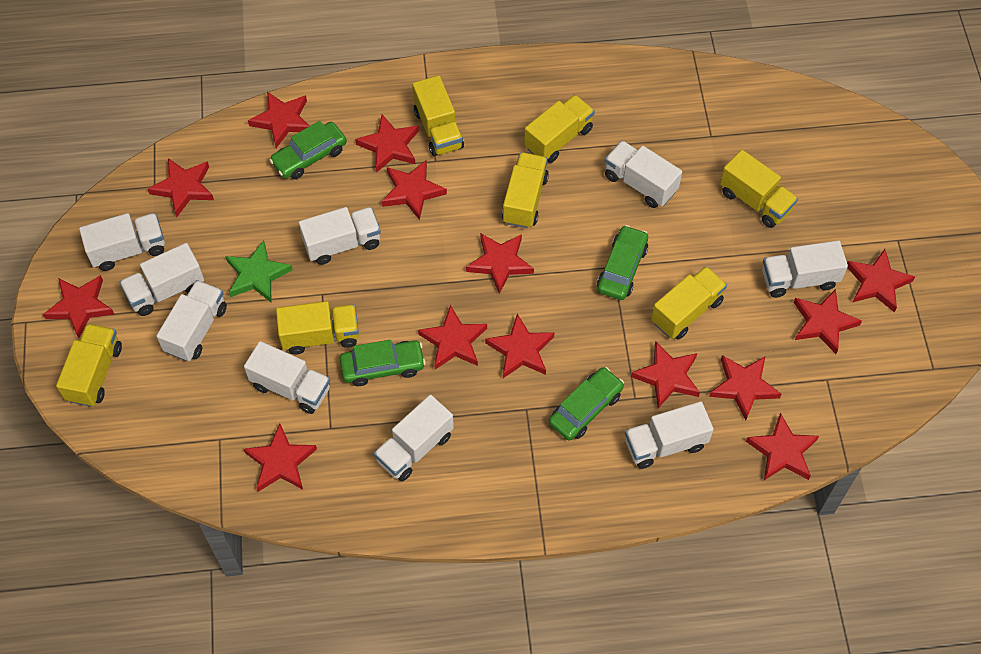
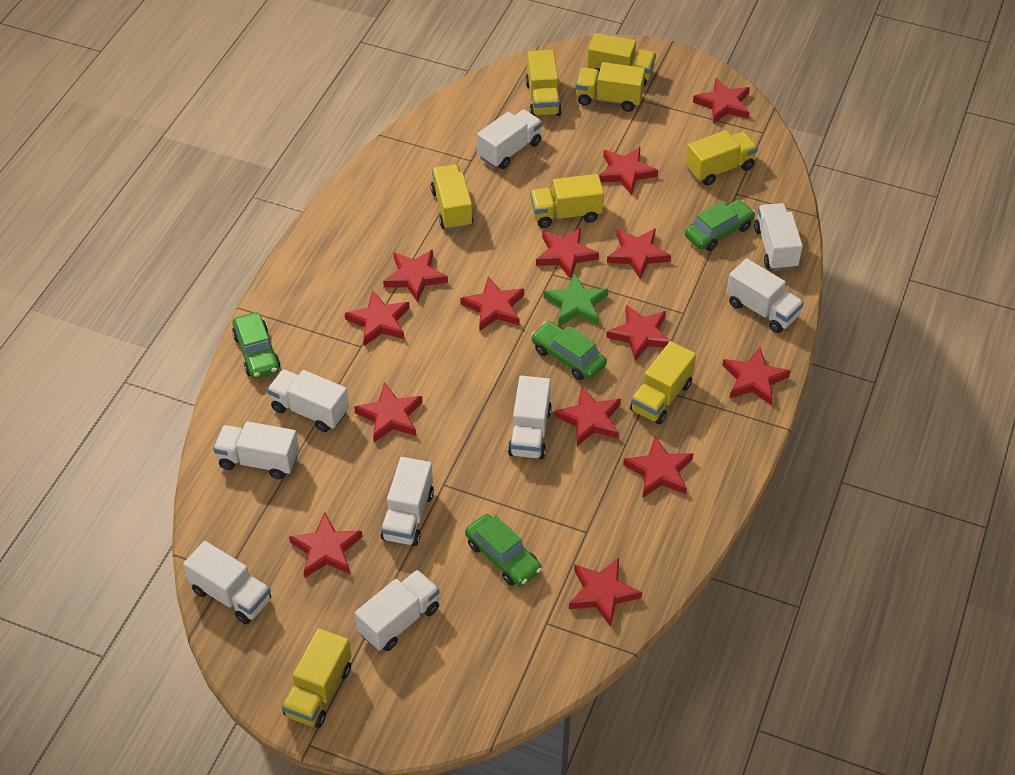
yellow truck: 7 -> 8

